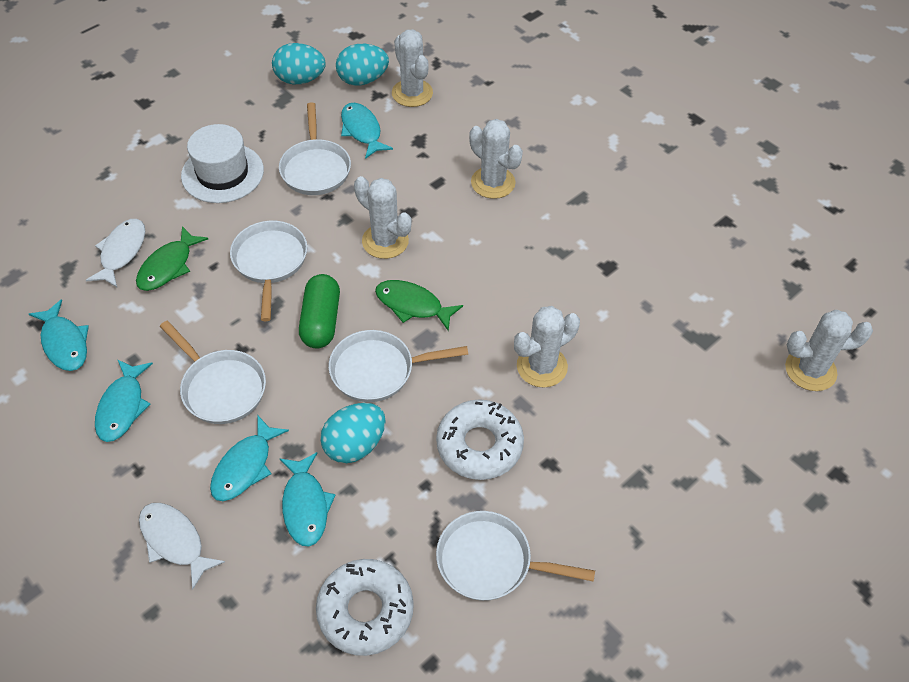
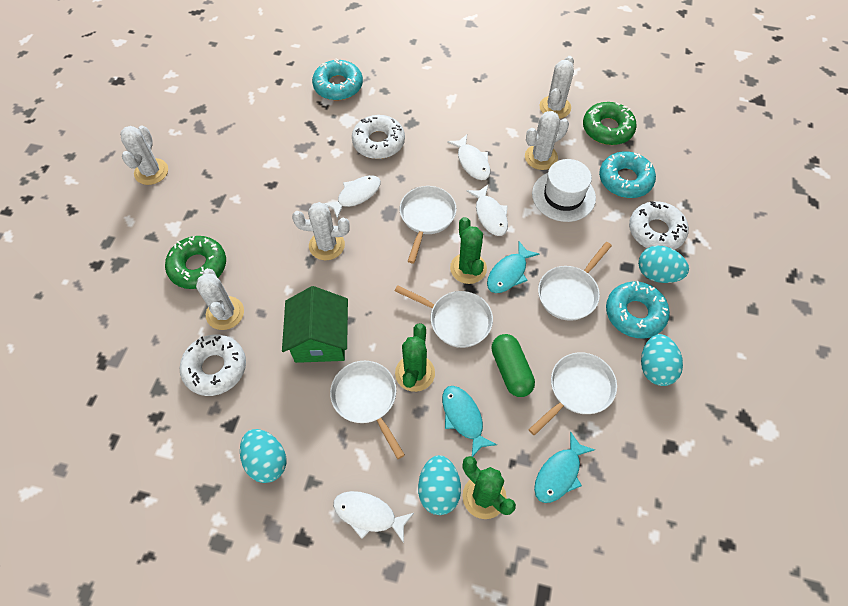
green cactus: 0 -> 3
green donut: 0 -> 2
green fish: 2 -> 0
green house: 0 -> 1
turquoise donut: 0 -> 3
turquoise egg: 3 -> 4
turquoise fish: 5 -> 3
white donut: 2 -> 3
white fish: 2 -> 4

